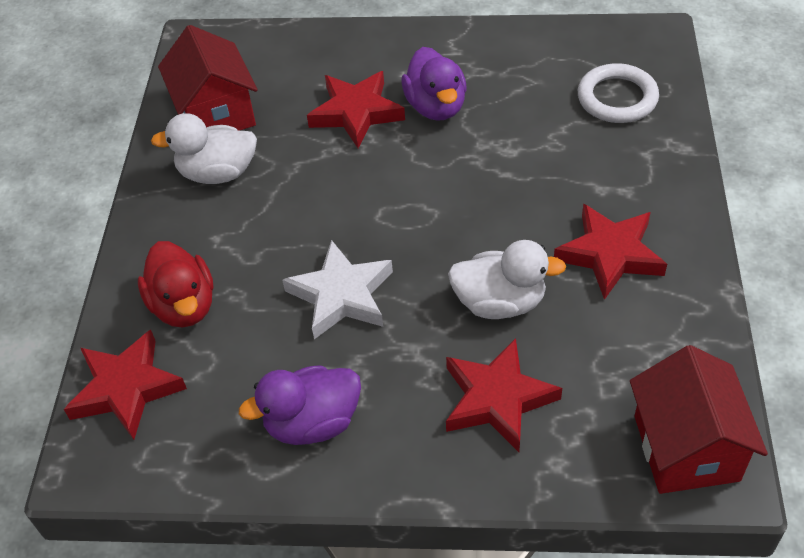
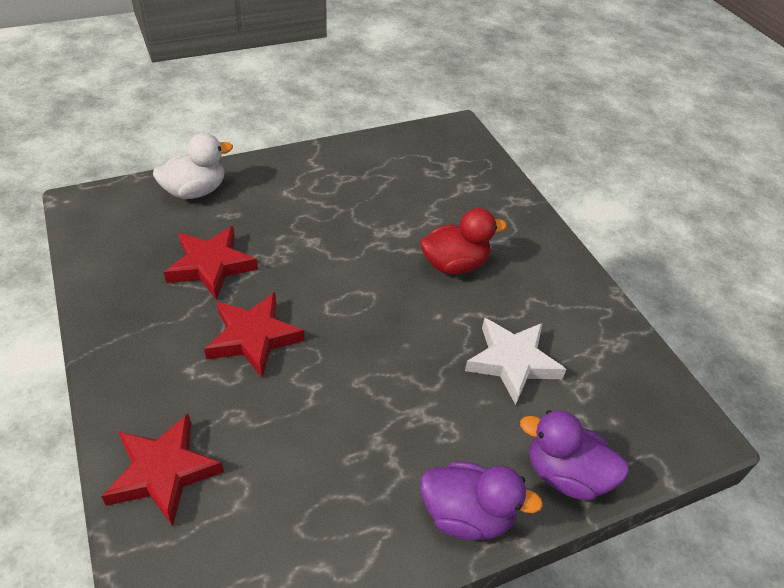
red house: 2 -> 0
red star: 4 -> 3
white duck: 2 -> 1
white ring: 1 -> 0

